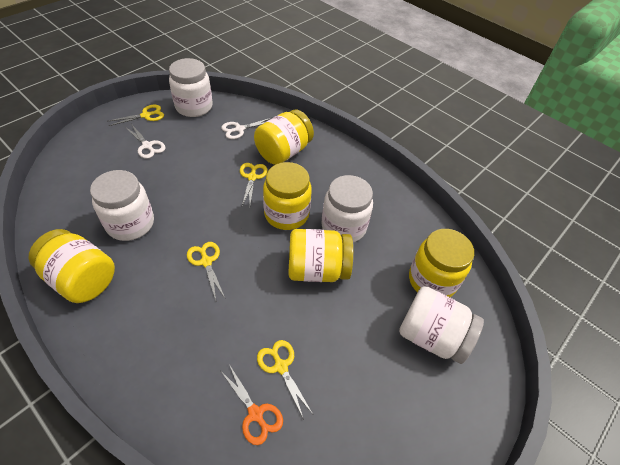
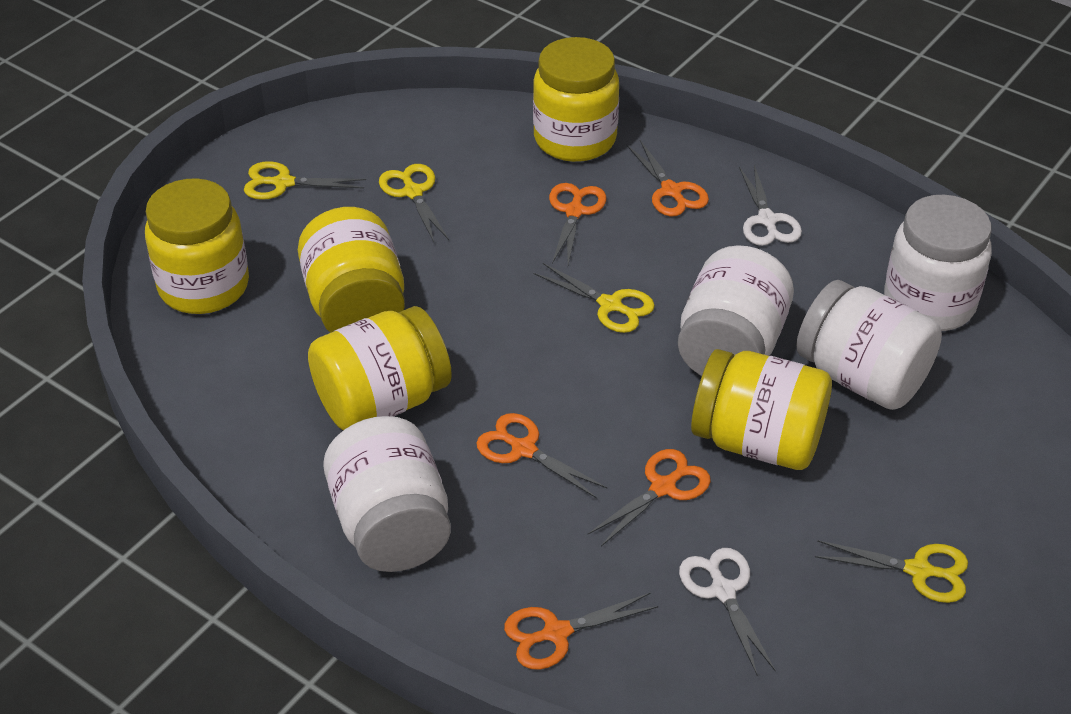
orange scissors: 1 -> 5

